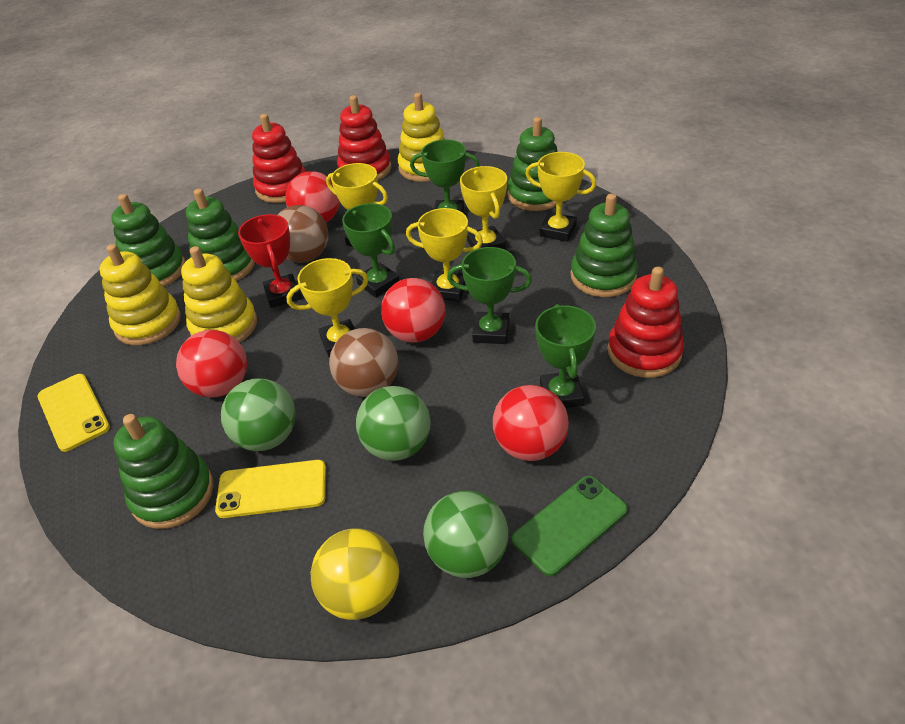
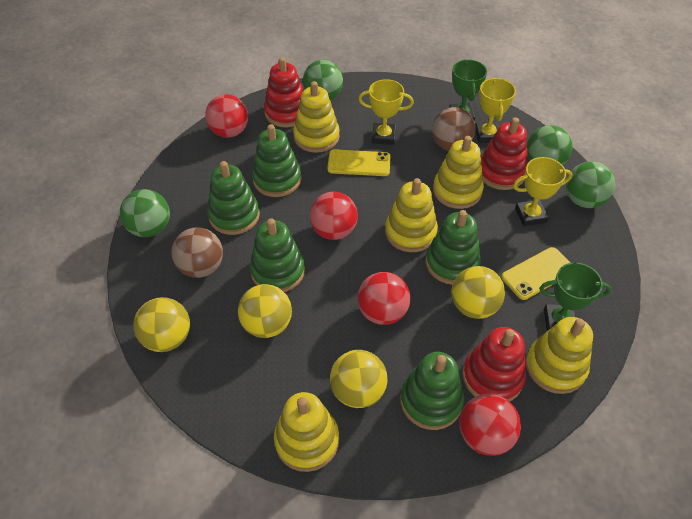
green ball: 3 -> 4
green phone: 1 -> 0
green trophy: 4 -> 2
red trophy: 1 -> 0
yellow ball: 1 -> 4
yellow stacking toy: 3 -> 5
yellow trophy: 5 -> 3

